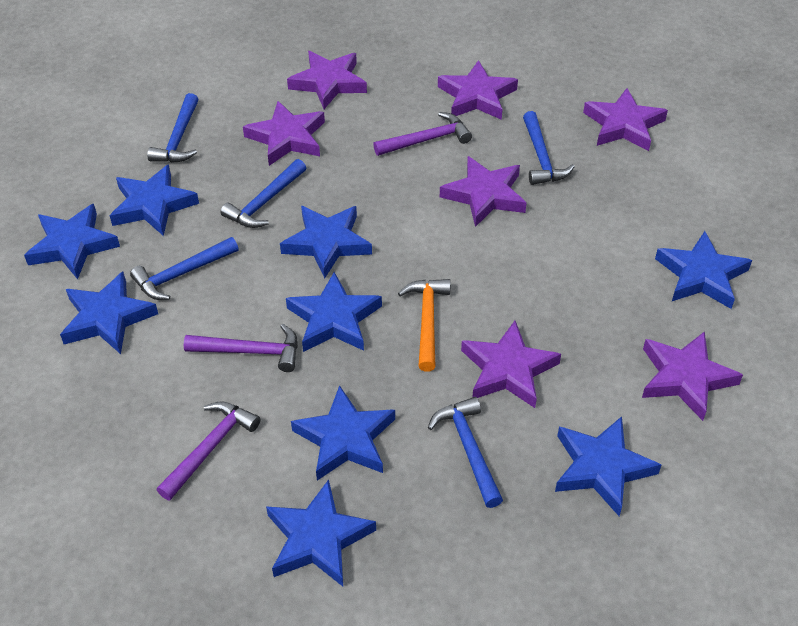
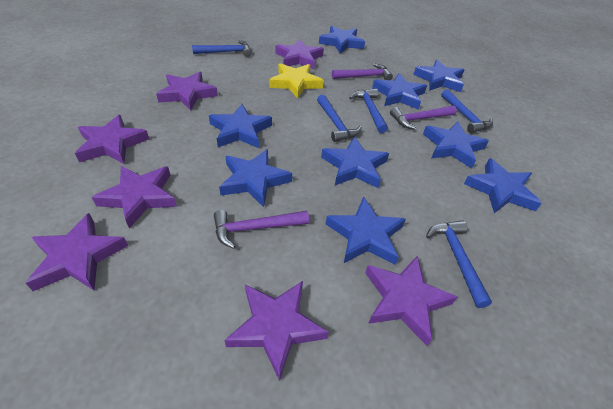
orange hammer: 1 -> 0
yellow star: 0 -> 1

